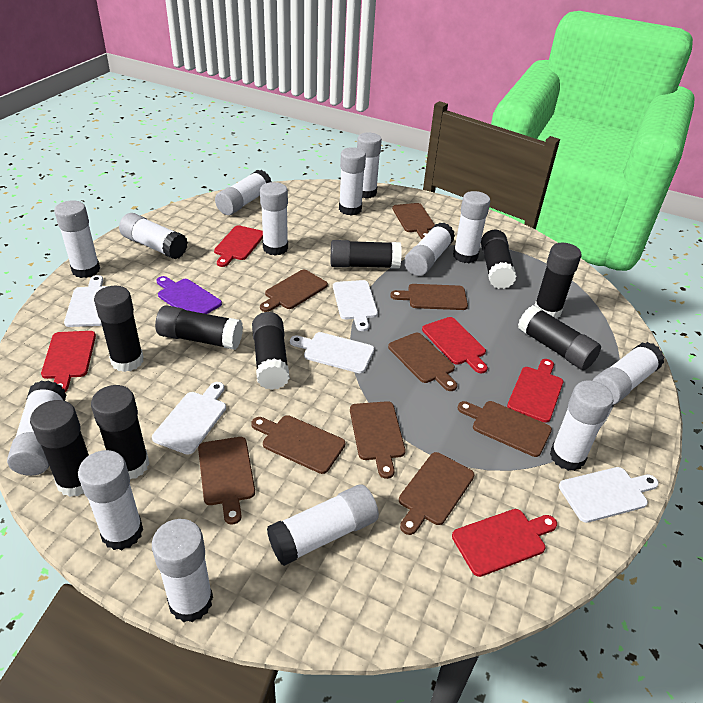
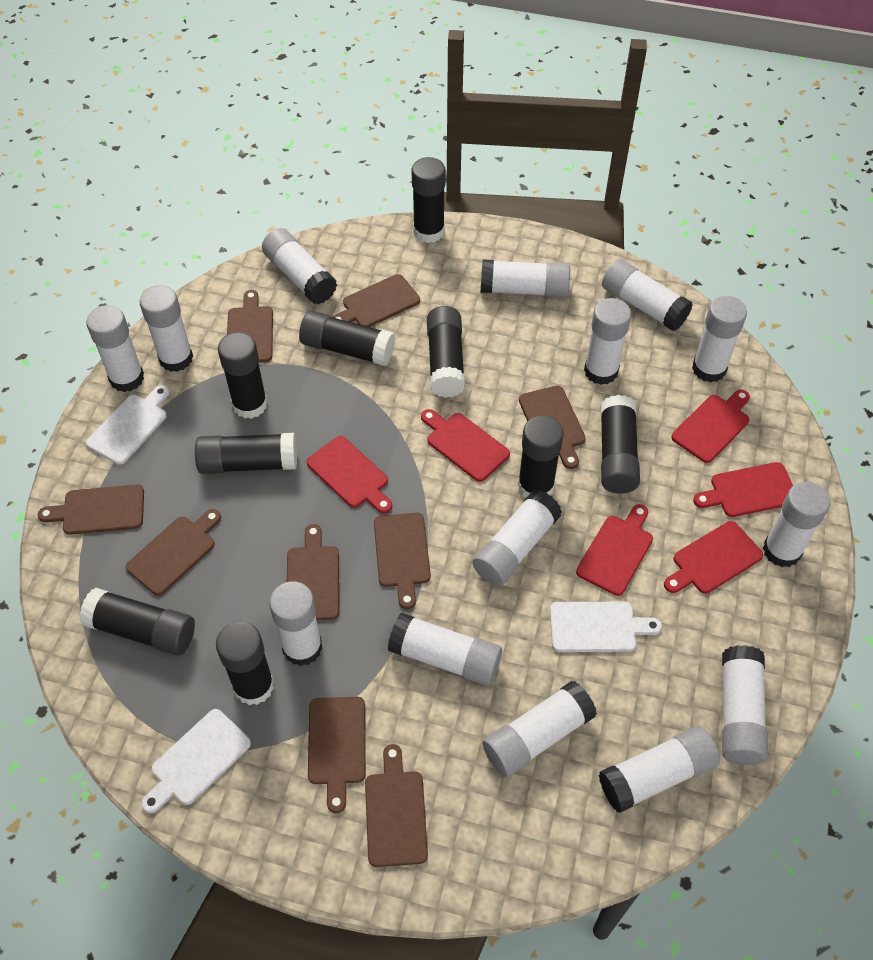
purple cutting board: 1 -> 0
red cutting board: 5 -> 6
white cutting board: 5 -> 3

